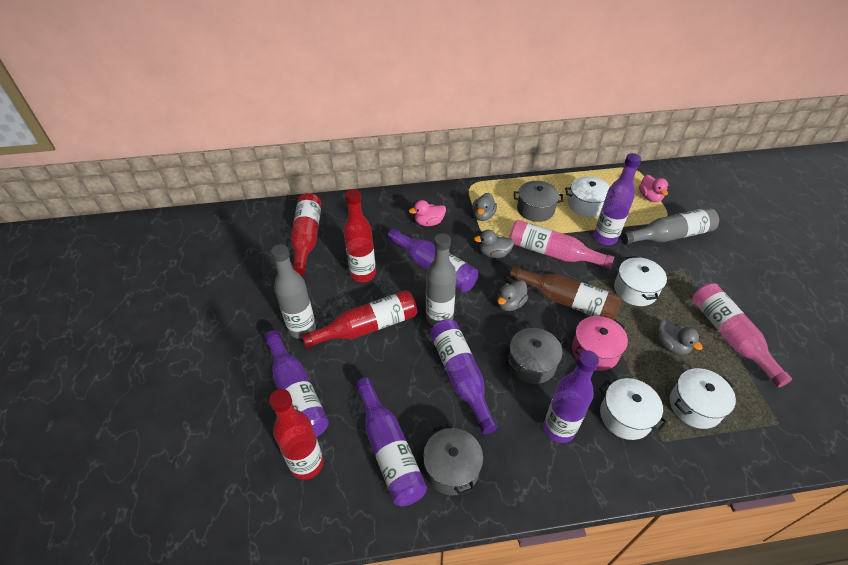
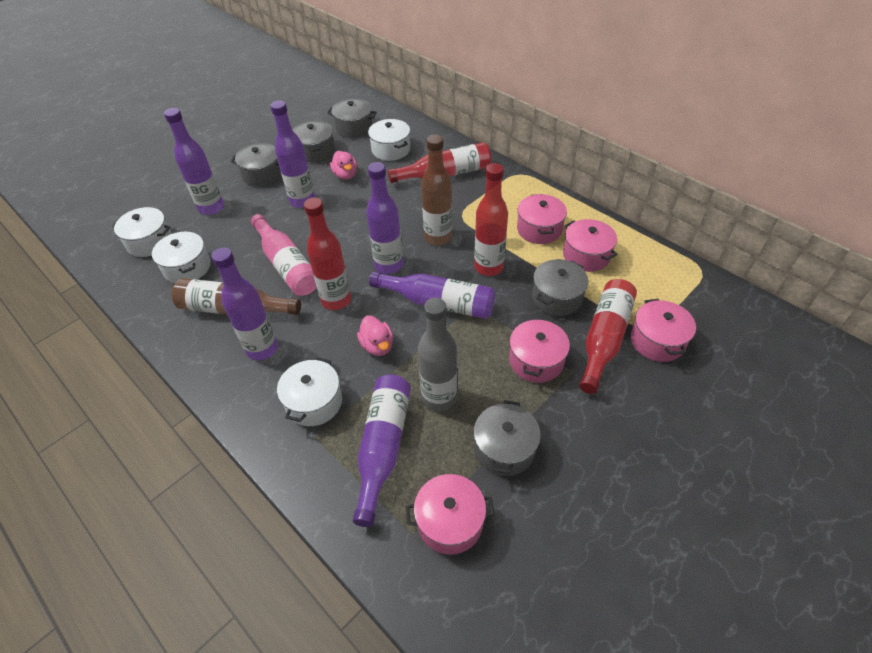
brown bottle: 1 -> 2
grey bottle: 3 -> 1
grey duck: 4 -> 0
grey pot: 3 -> 5
pink bottle: 2 -> 1
pink pot: 1 -> 5

